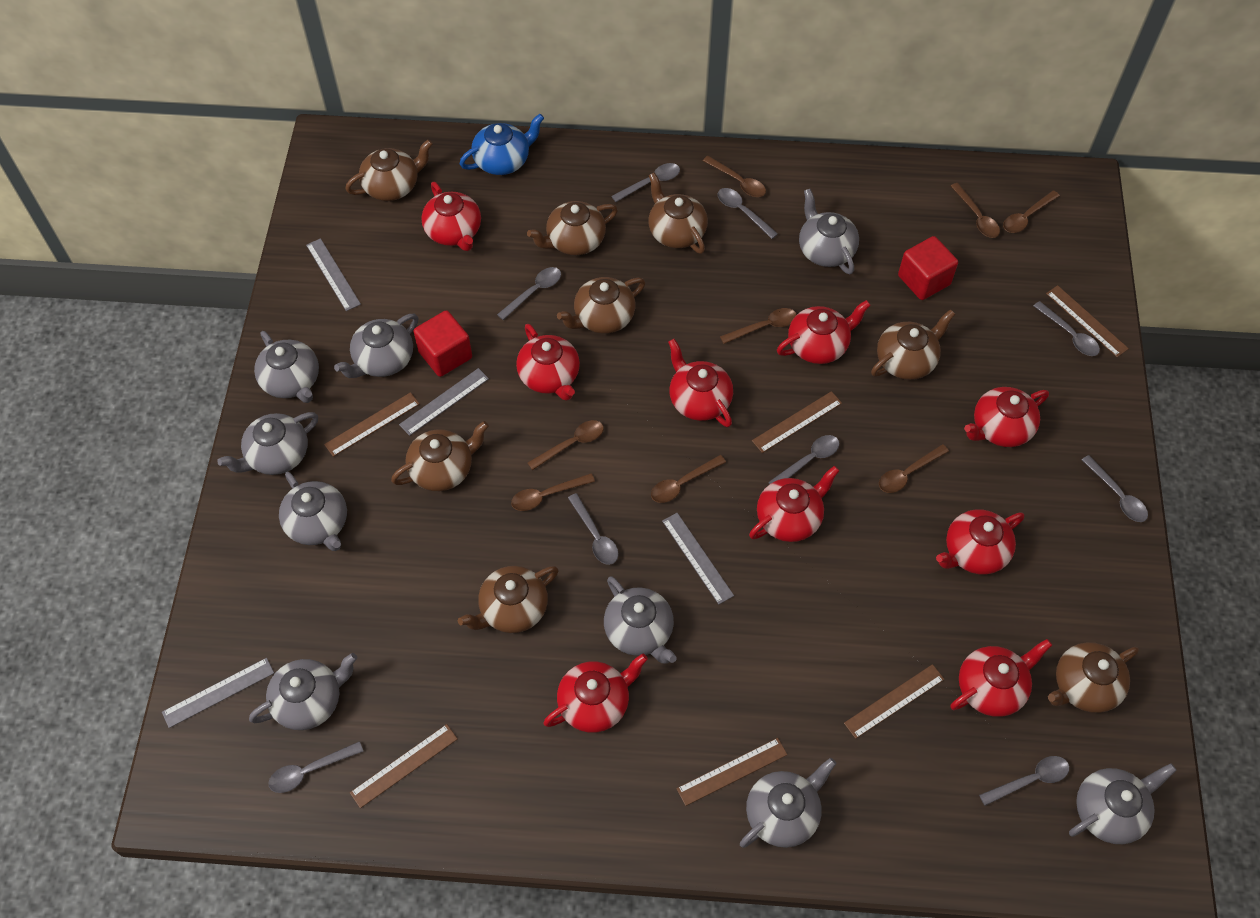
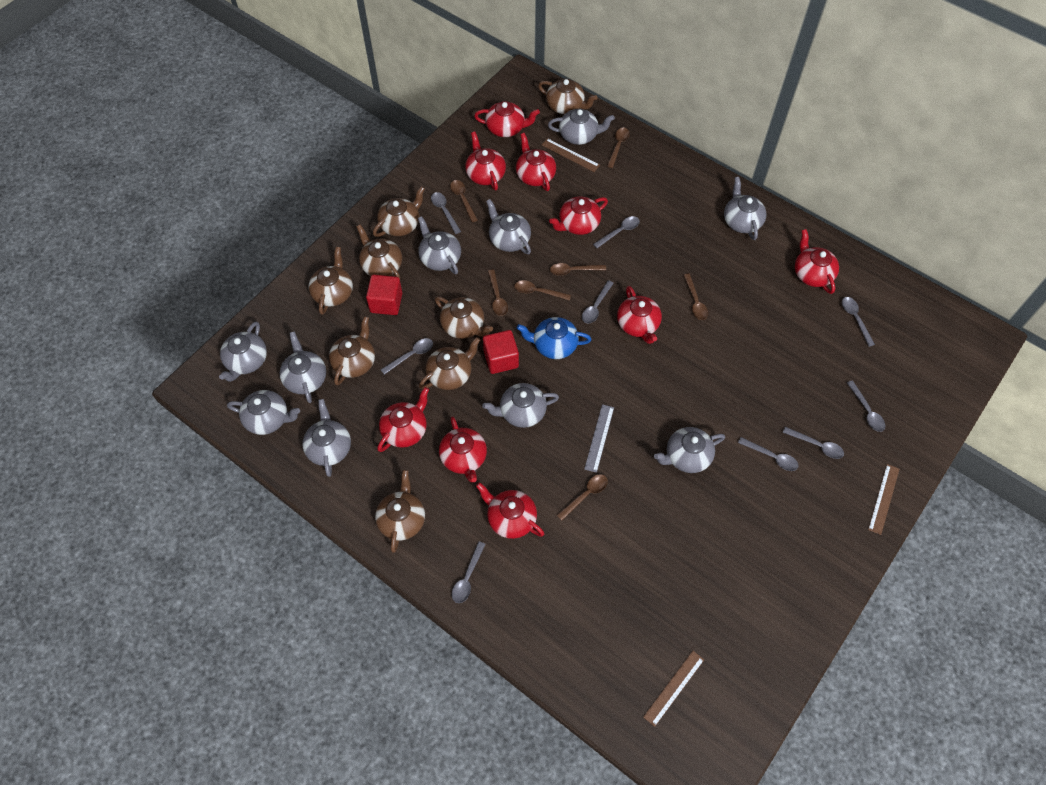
brown ruler: 6 -> 3
brown spoon: 8 -> 7
grey ruler: 4 -> 1
grey teapot: 9 -> 10

